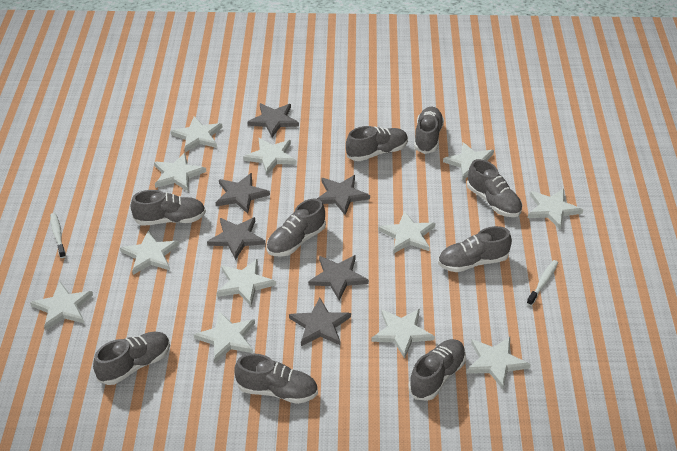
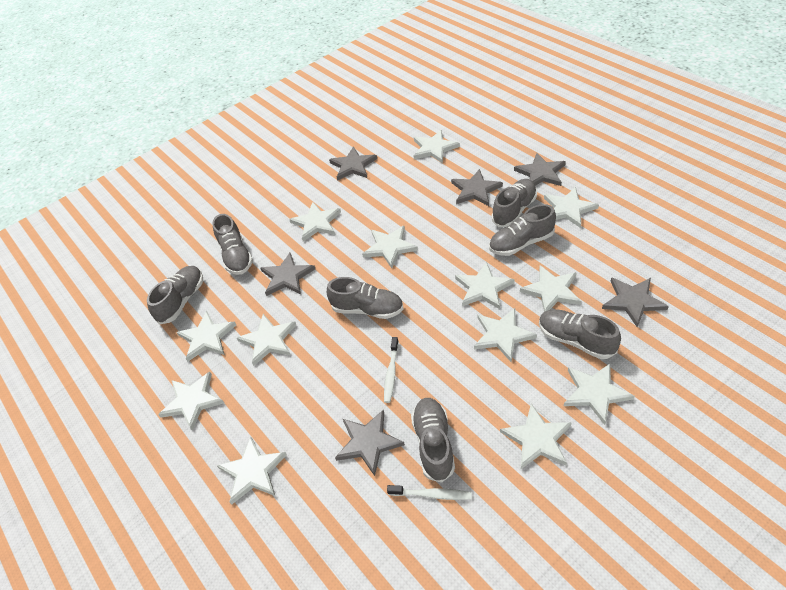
grey shoe: 9 -> 7
white star: 12 -> 13

